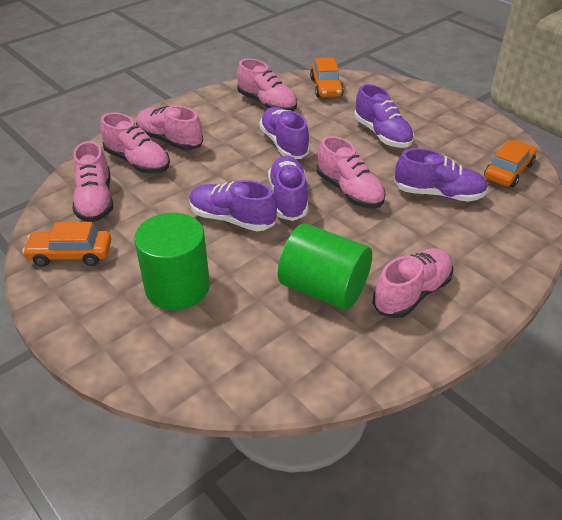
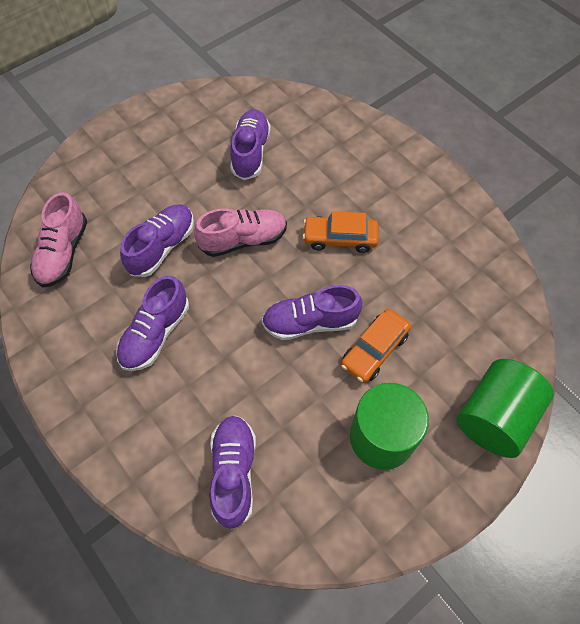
orange car: 3 -> 2
pink shoe: 6 -> 2

